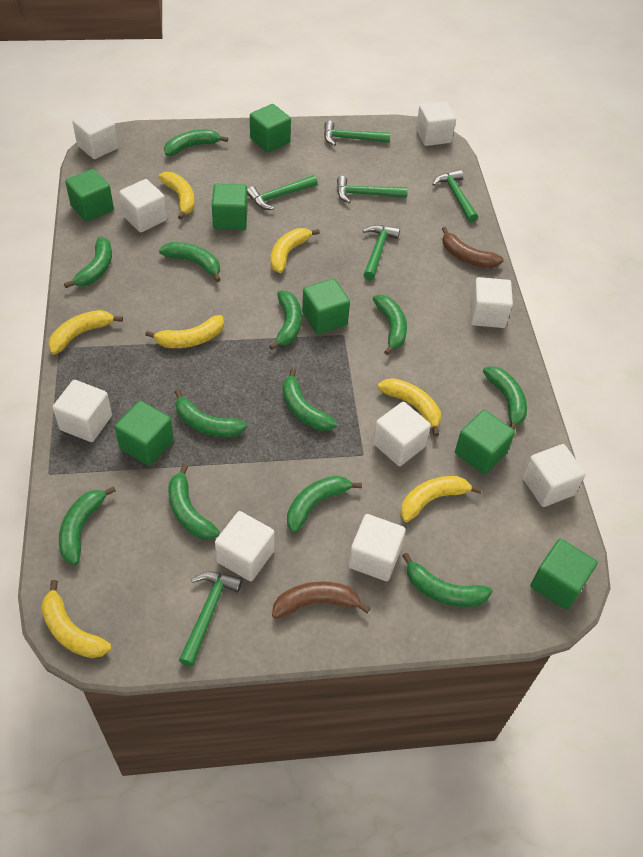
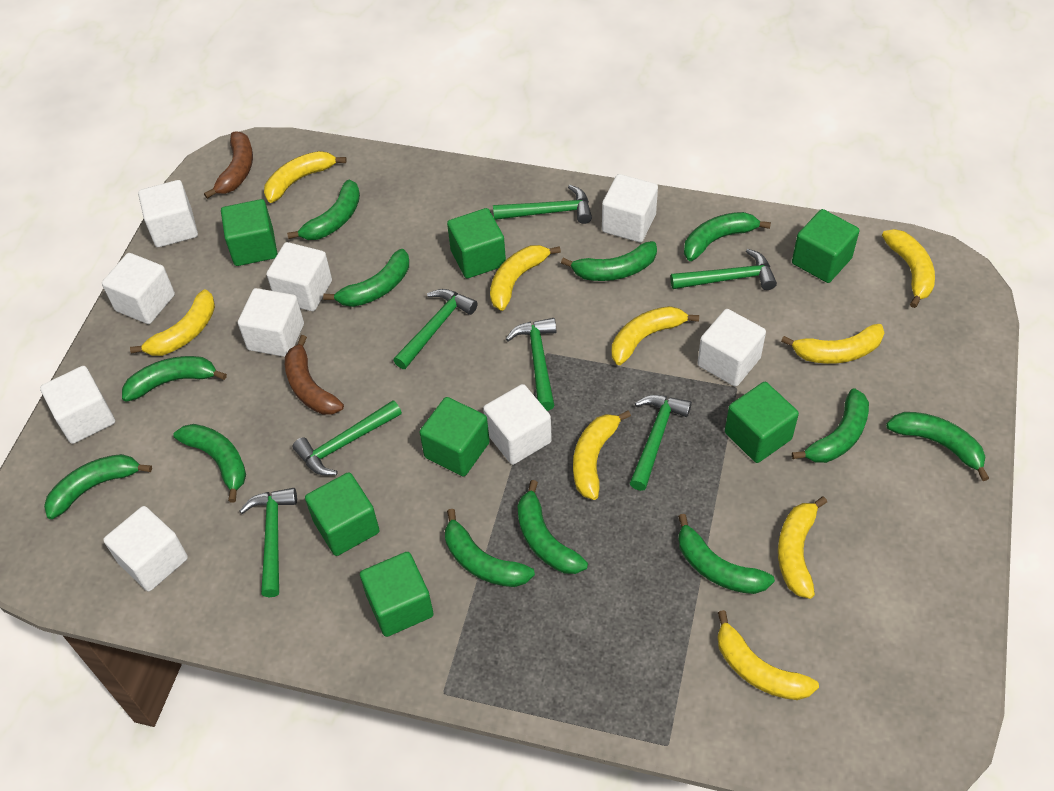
green hammer: 6 -> 7
yellow banana: 7 -> 9

